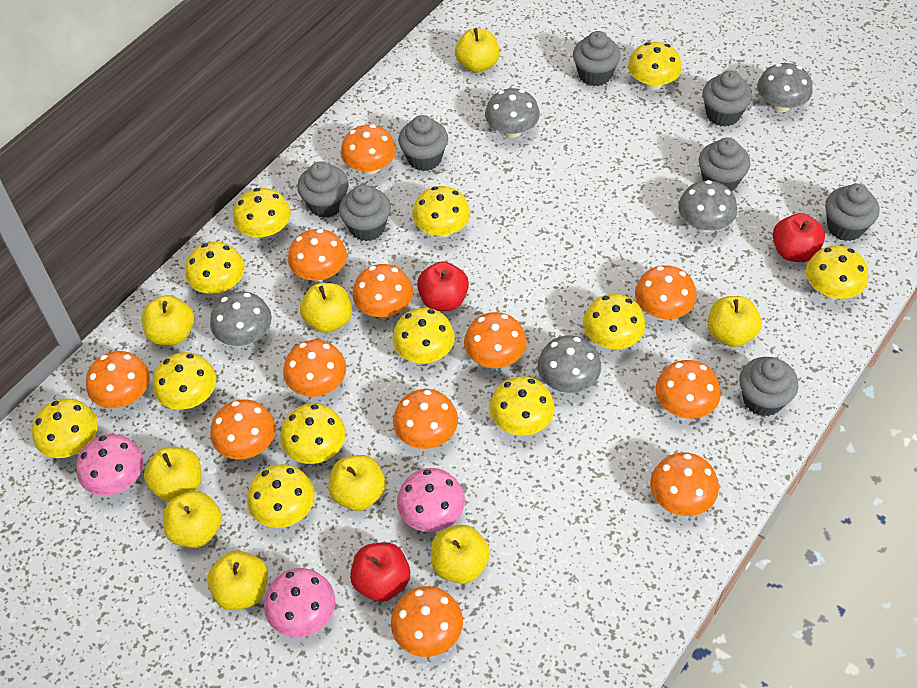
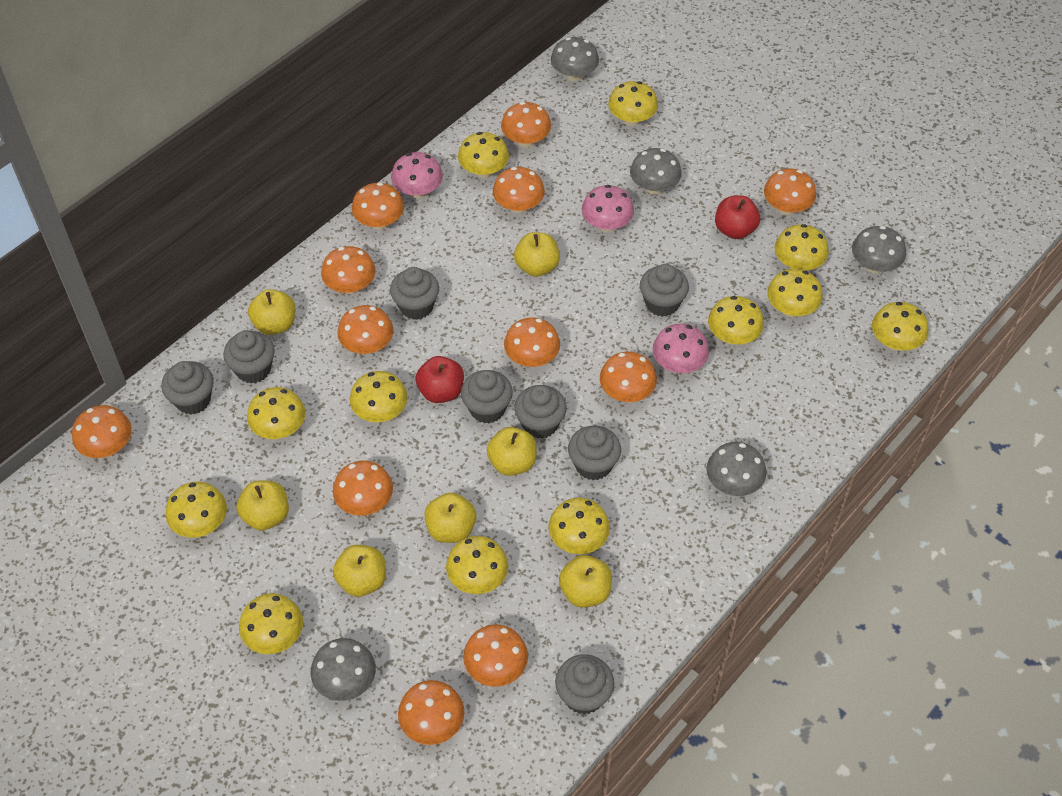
red apple: 3 -> 2
yellow apple: 9 -> 7

